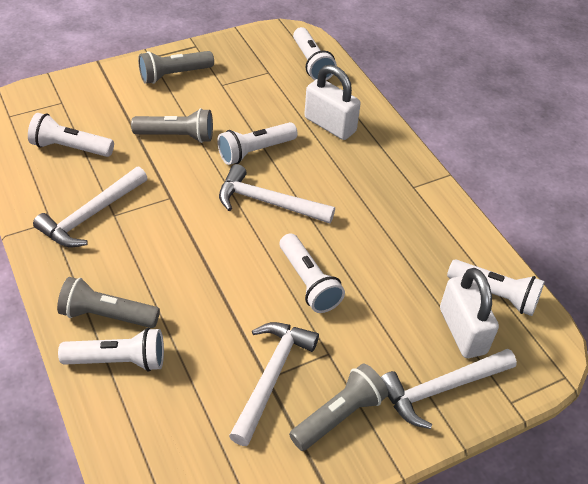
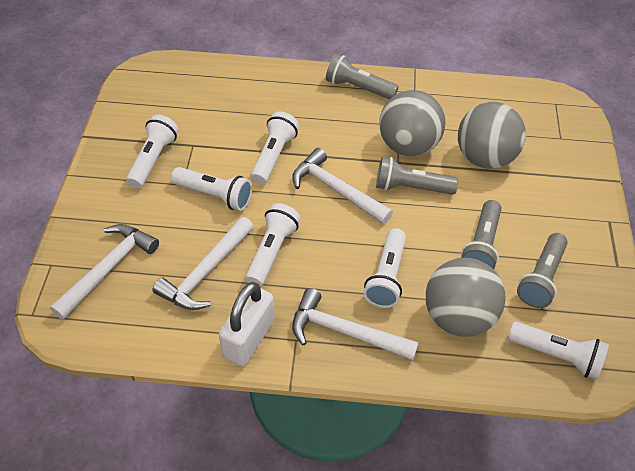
grey ball: 0 -> 3
white padlock: 2 -> 1

